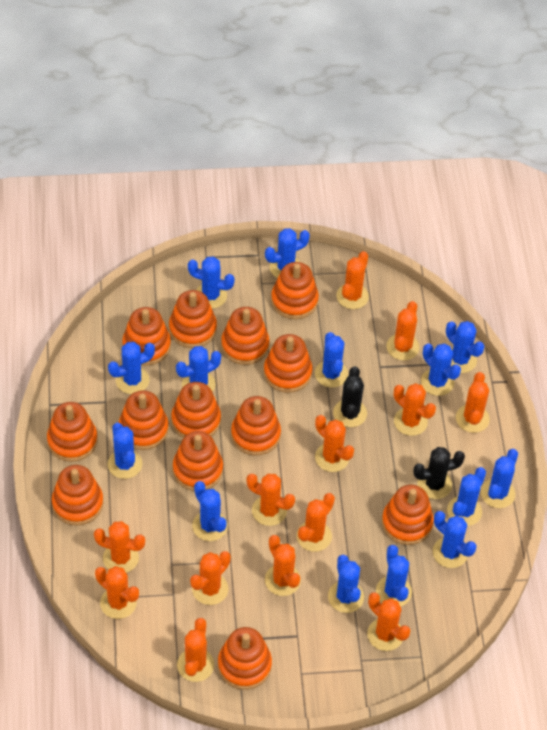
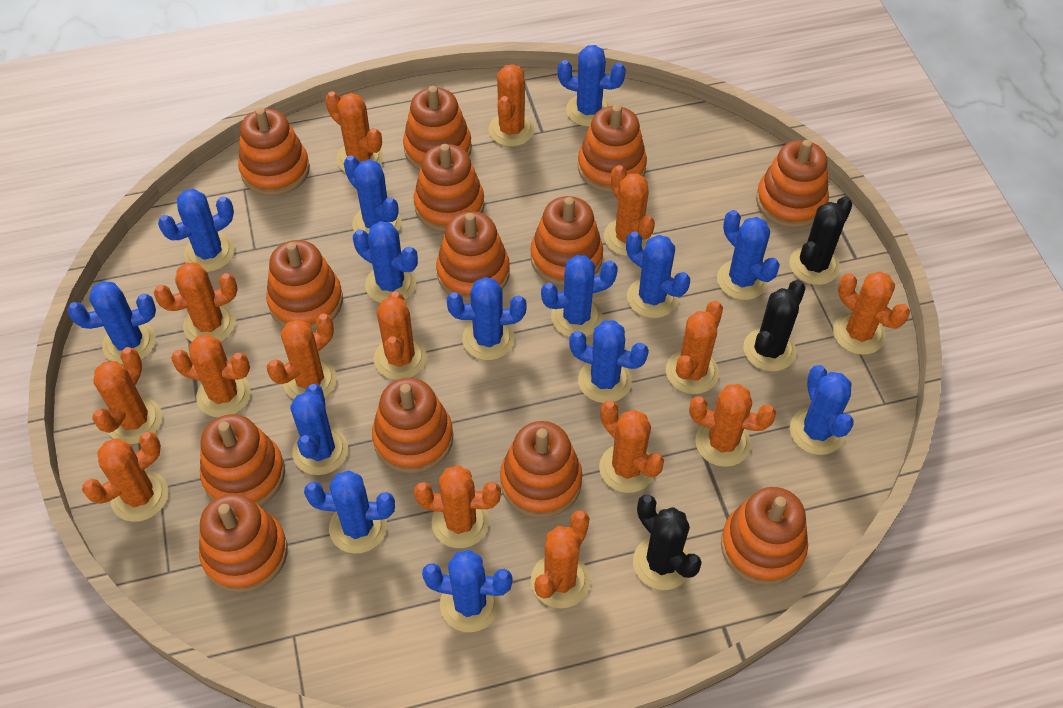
black cactus: 2 -> 3
orange cactus: 13 -> 15

